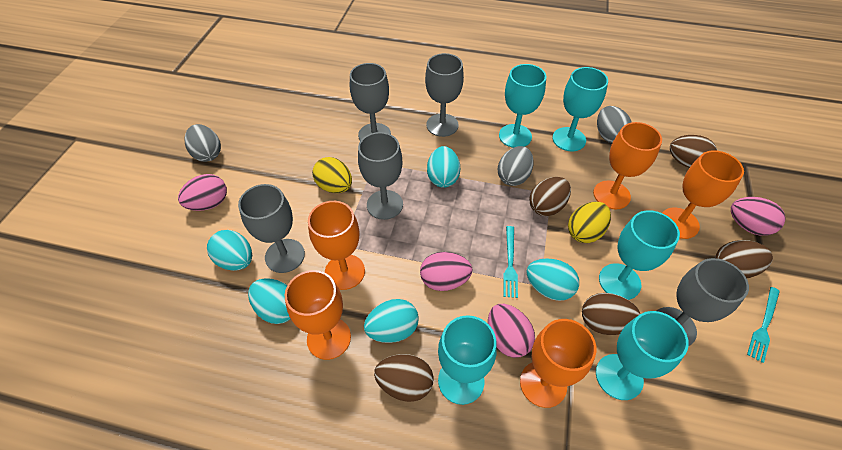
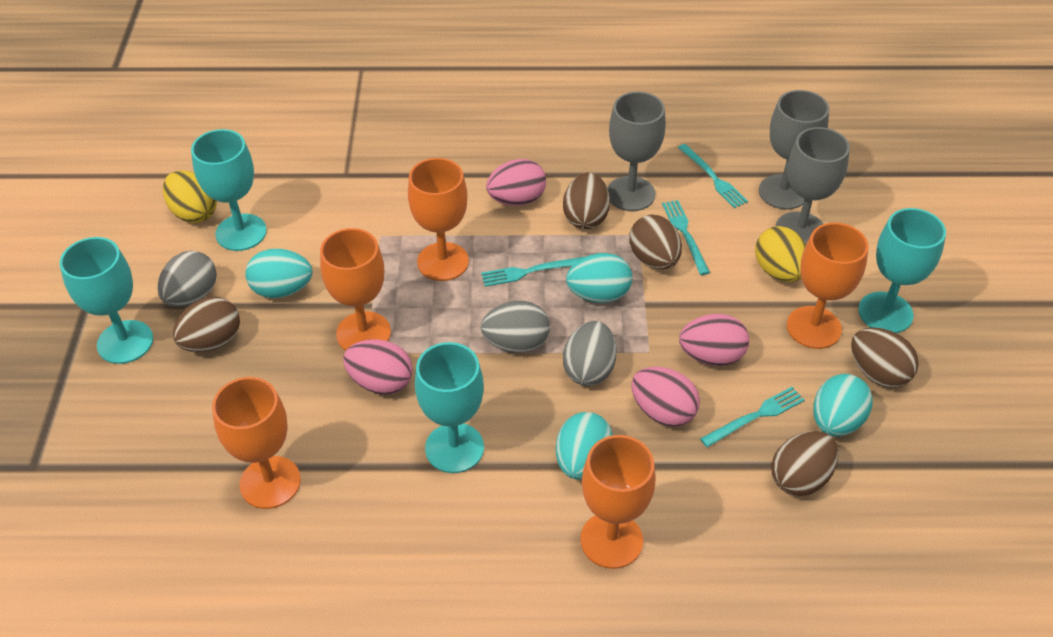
grey goblet: 5 -> 3
turquoise egg: 5 -> 4
turquoise fork: 2 -> 4
turquoise goblet: 5 -> 4

